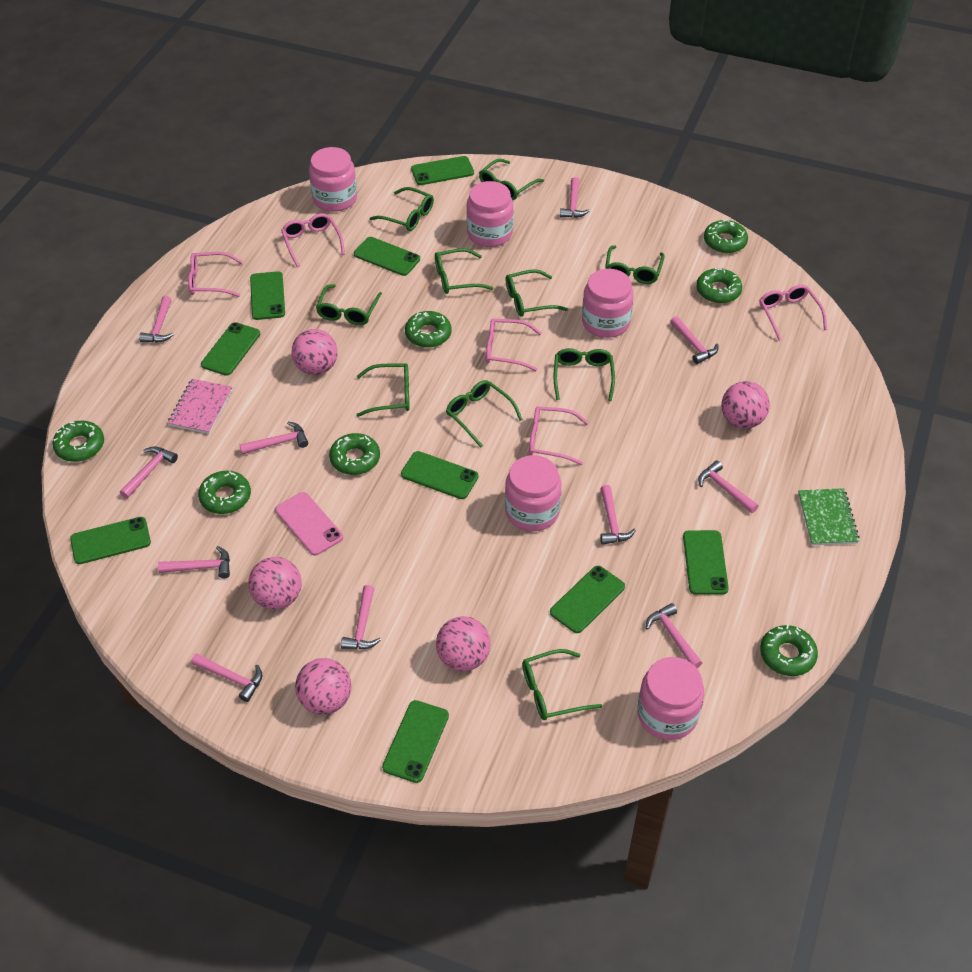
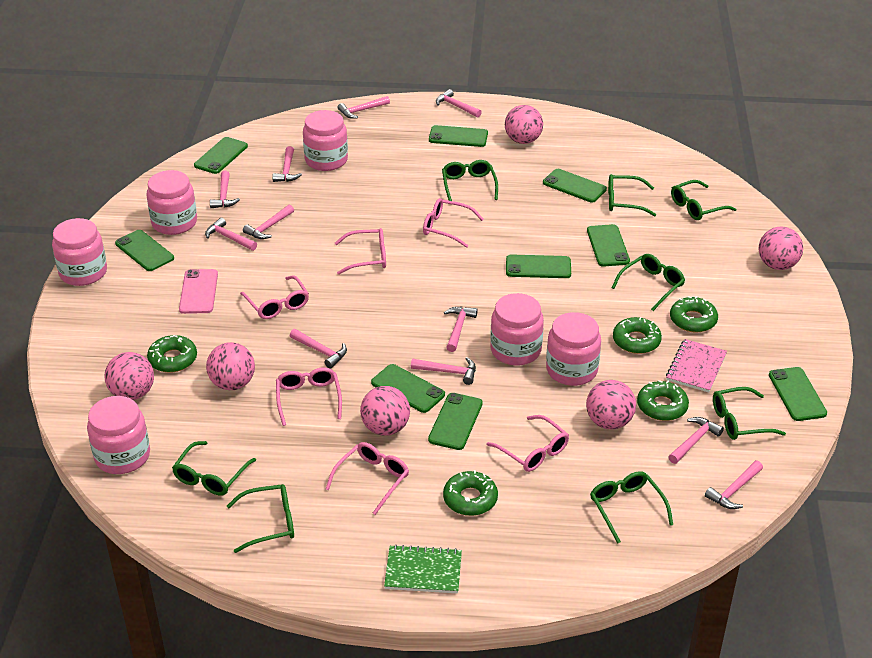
green donut: 7 -> 5
green glasses: 10 -> 8
pink ball: 5 -> 6
pink glasses: 5 -> 6
pink jar: 5 -> 6

